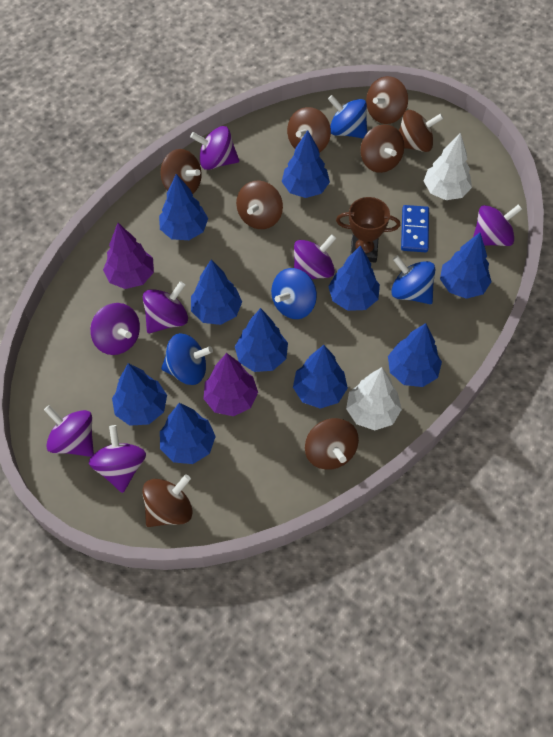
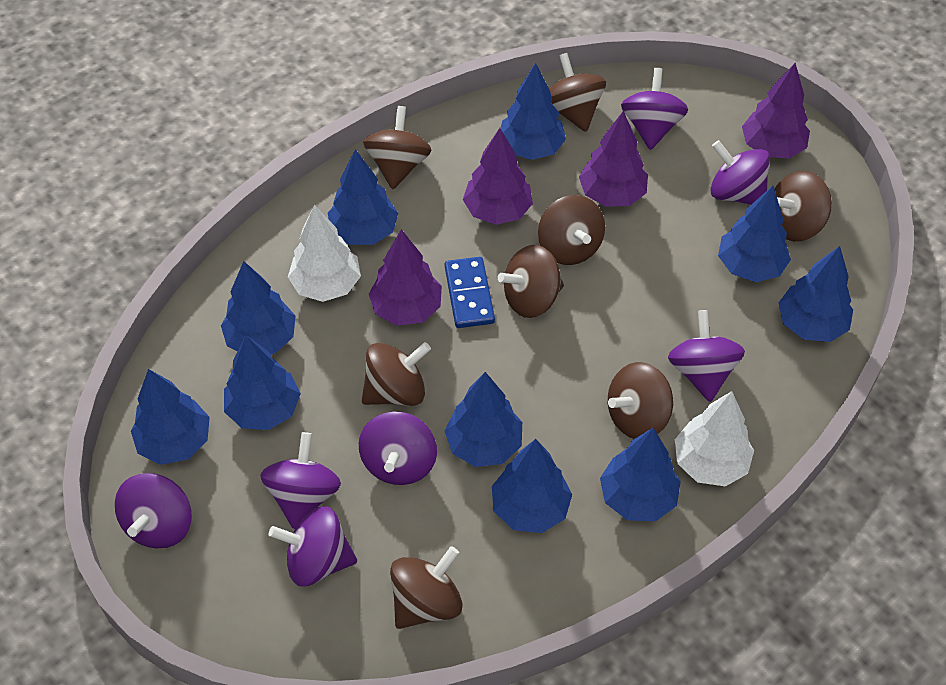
blue spinning top: 4 -> 0
brown trophy: 1 -> 0
purple tree: 2 -> 4

